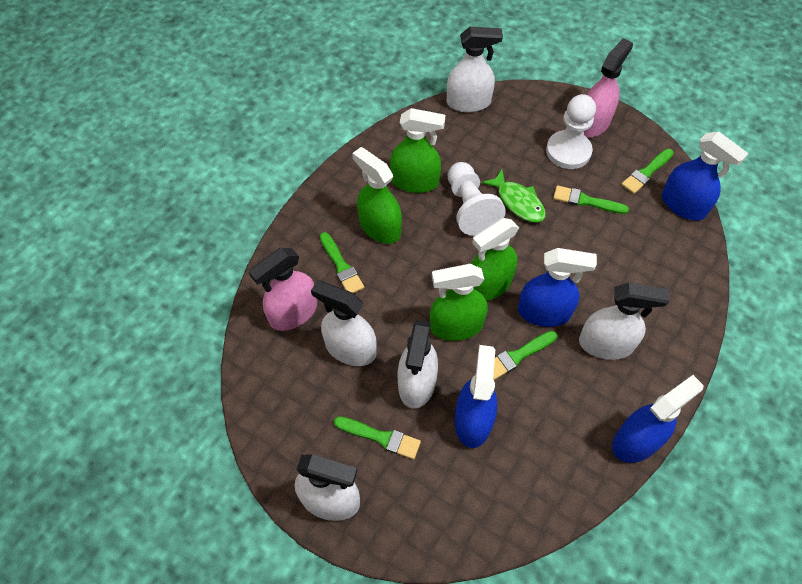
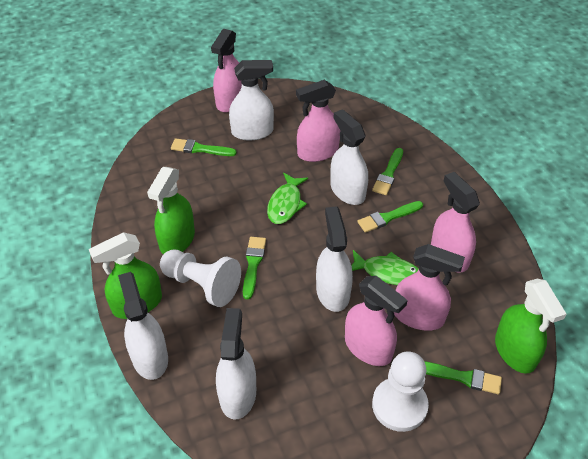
blue spray bottle: 4 -> 0
green fish: 1 -> 2
green spray bottle: 4 -> 3
pink spray bottle: 2 -> 5

